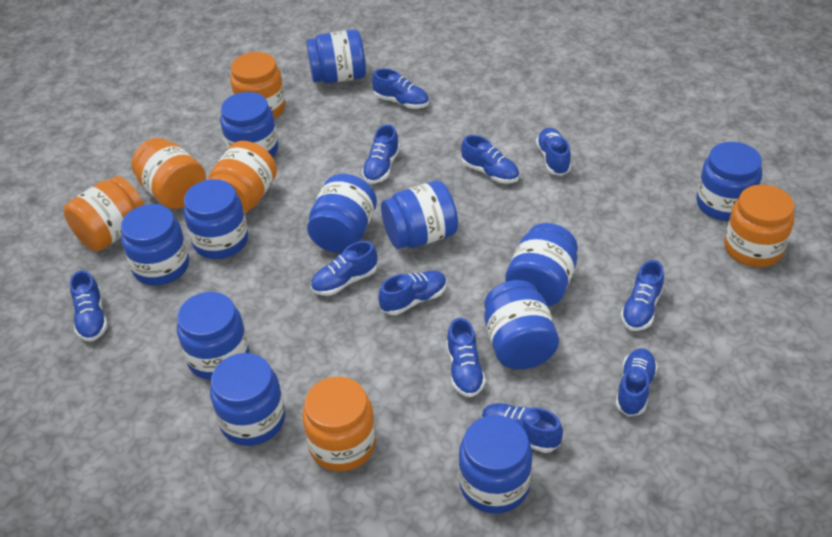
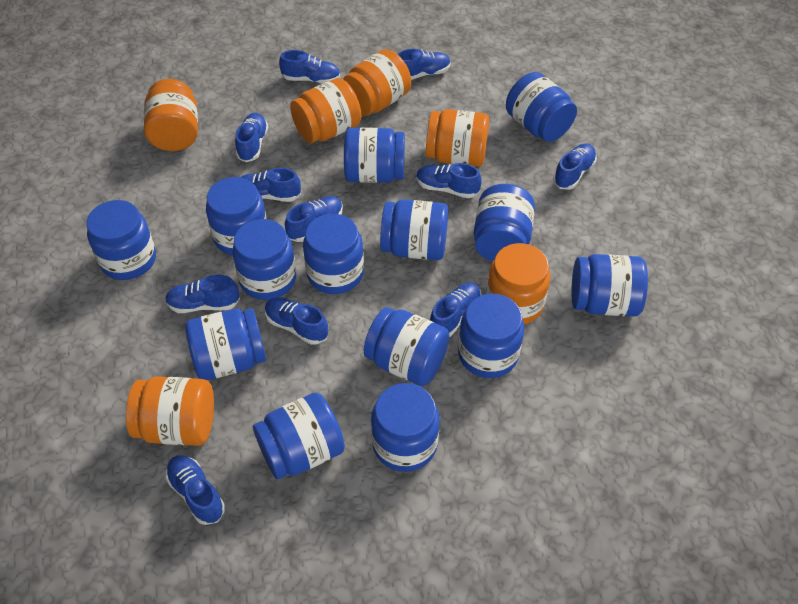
blue jar: 12 -> 14

